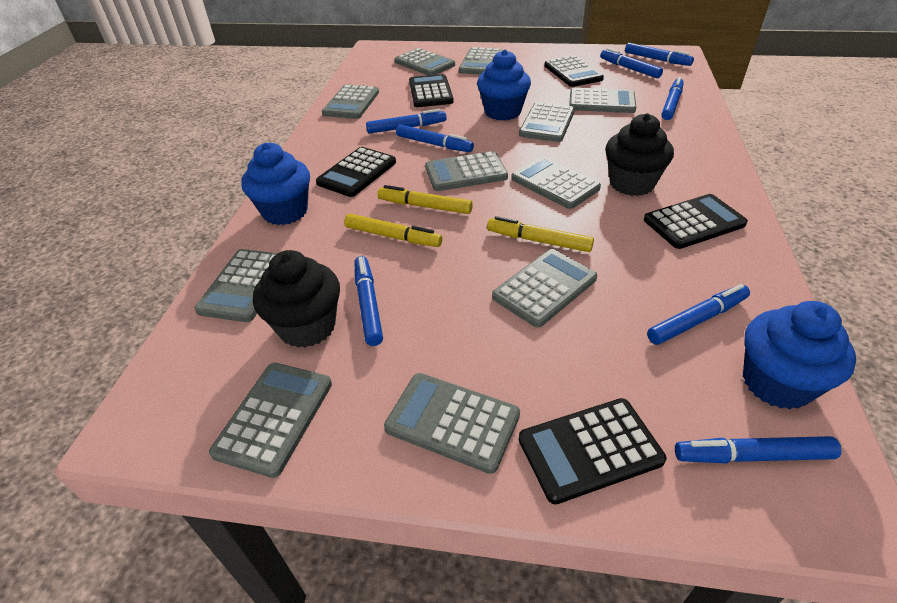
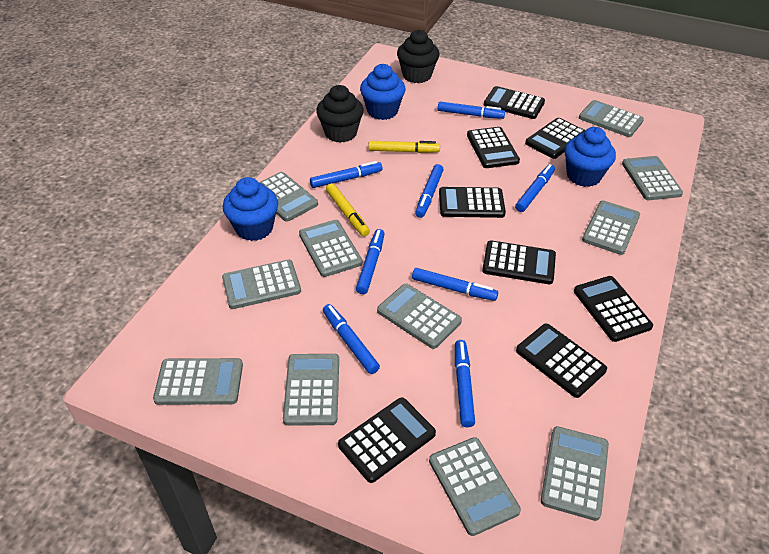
black calculator: 5 -> 8
yellow marker: 3 -> 2

